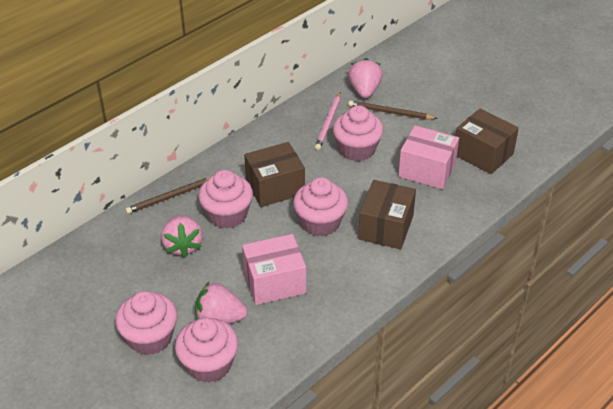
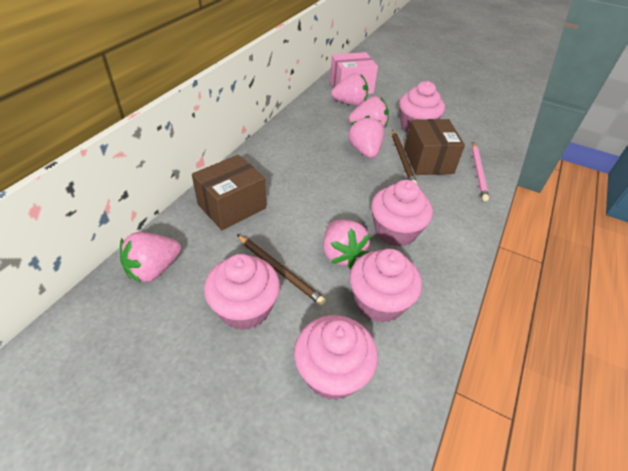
brown box: 3 -> 2
pink box: 2 -> 1
pink strawberry: 3 -> 5

